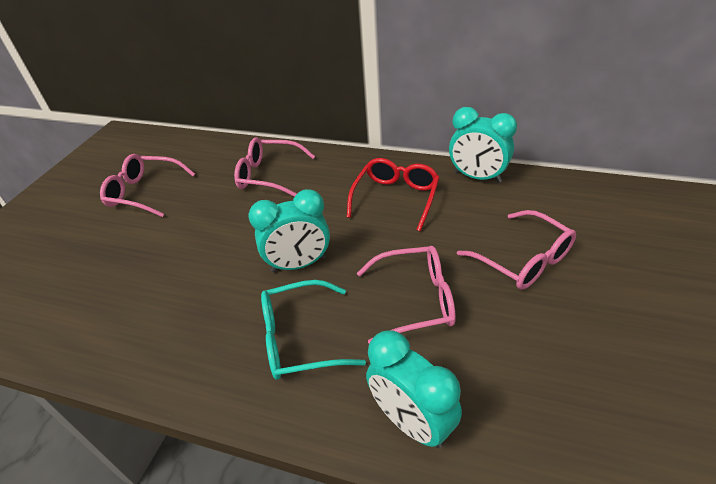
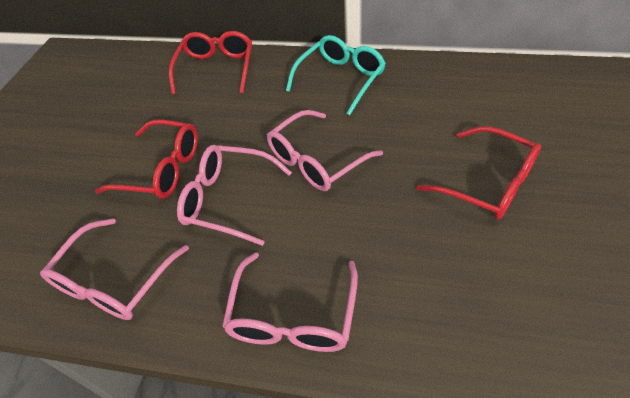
red glasses: 1 -> 3
turquoise clock: 3 -> 0

